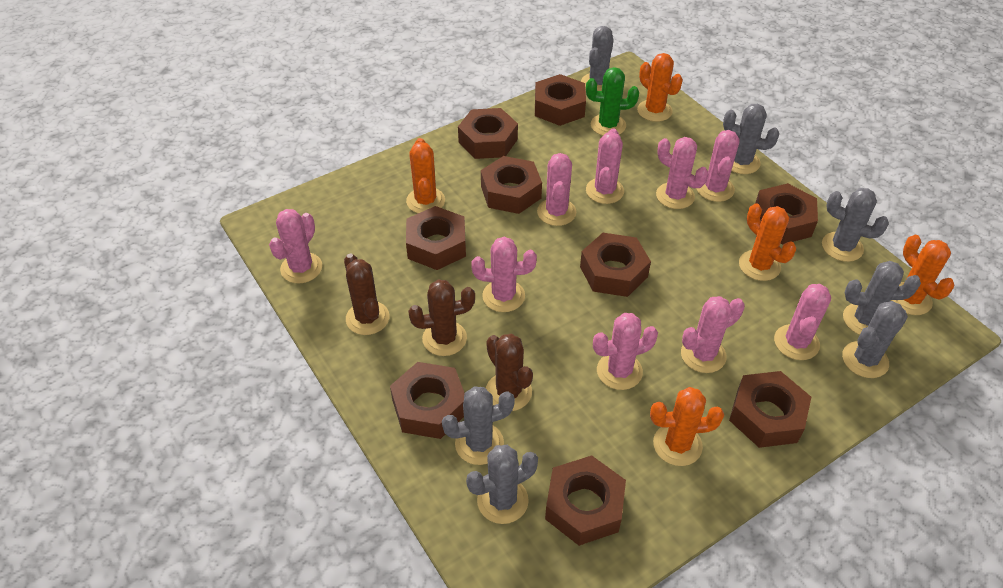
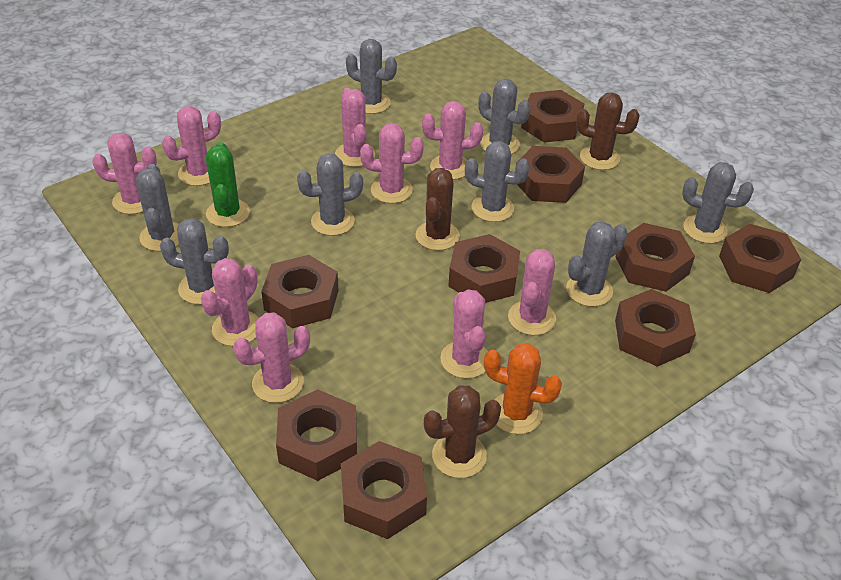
grey cactus: 7 -> 8
orange cactus: 5 -> 1

